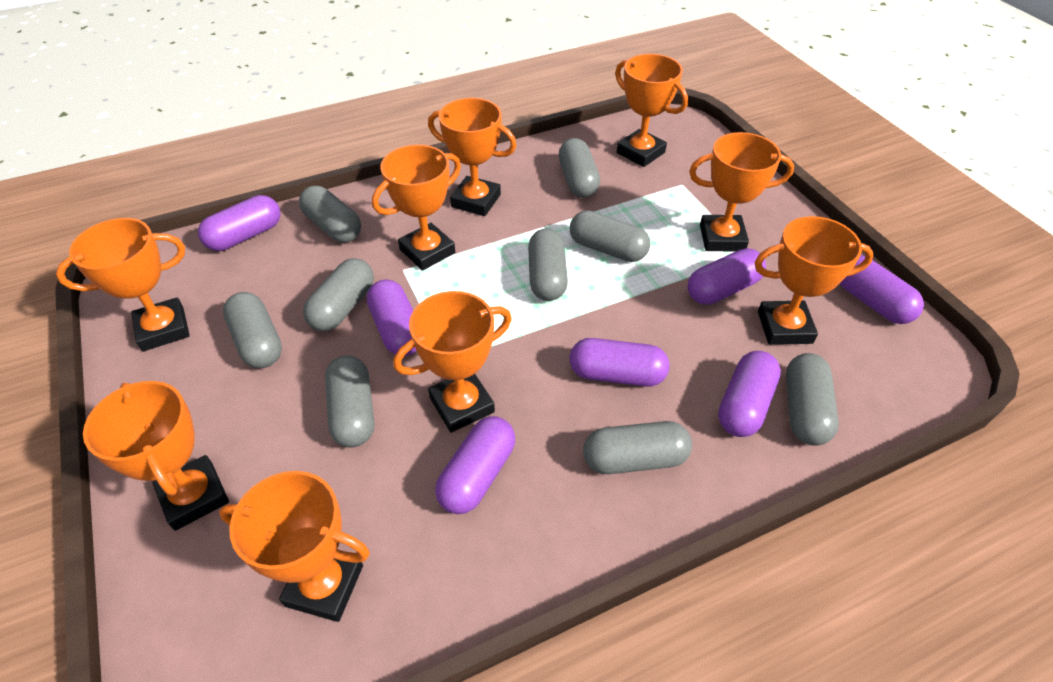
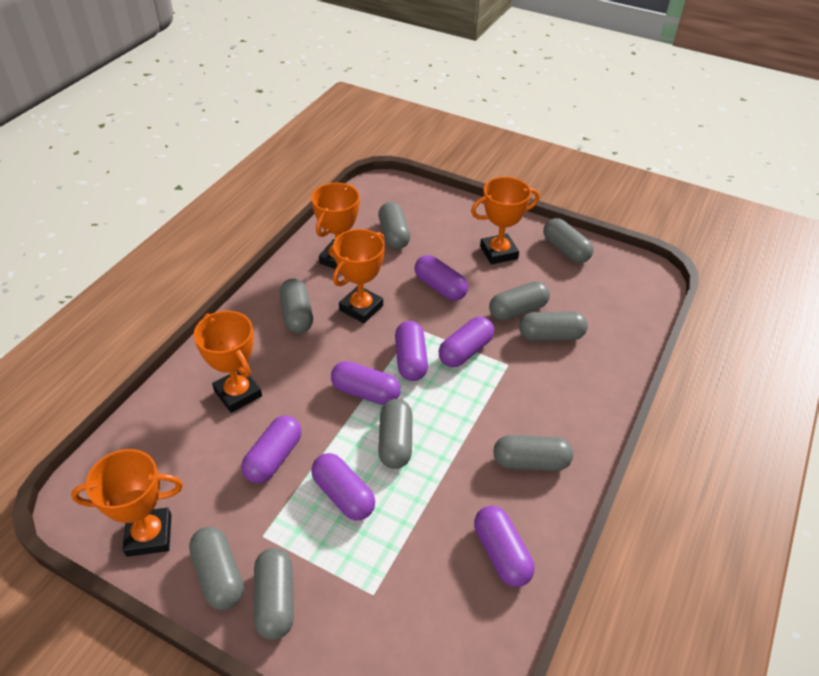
orange trophy: 9 -> 5

